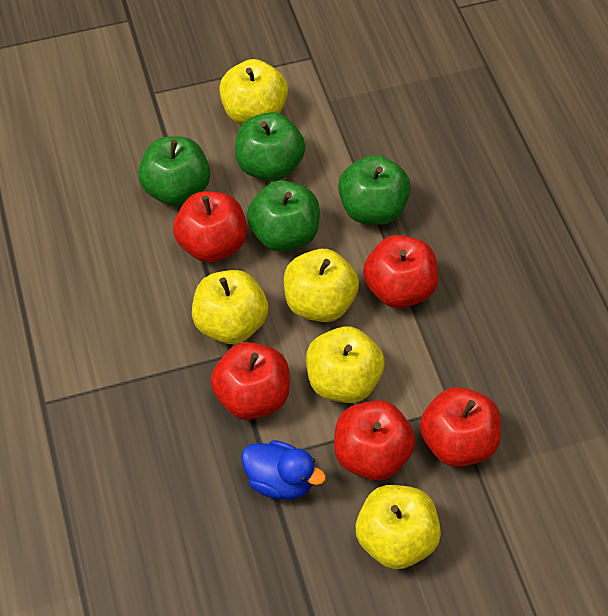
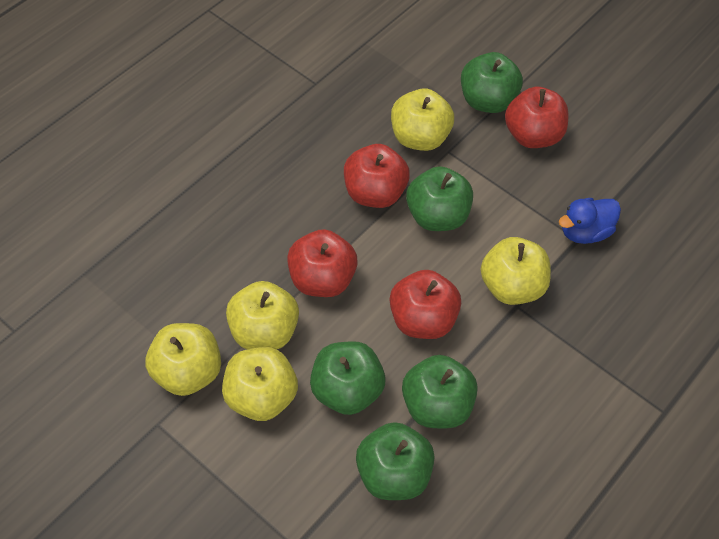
green apple: 4 -> 5
red apple: 5 -> 4

